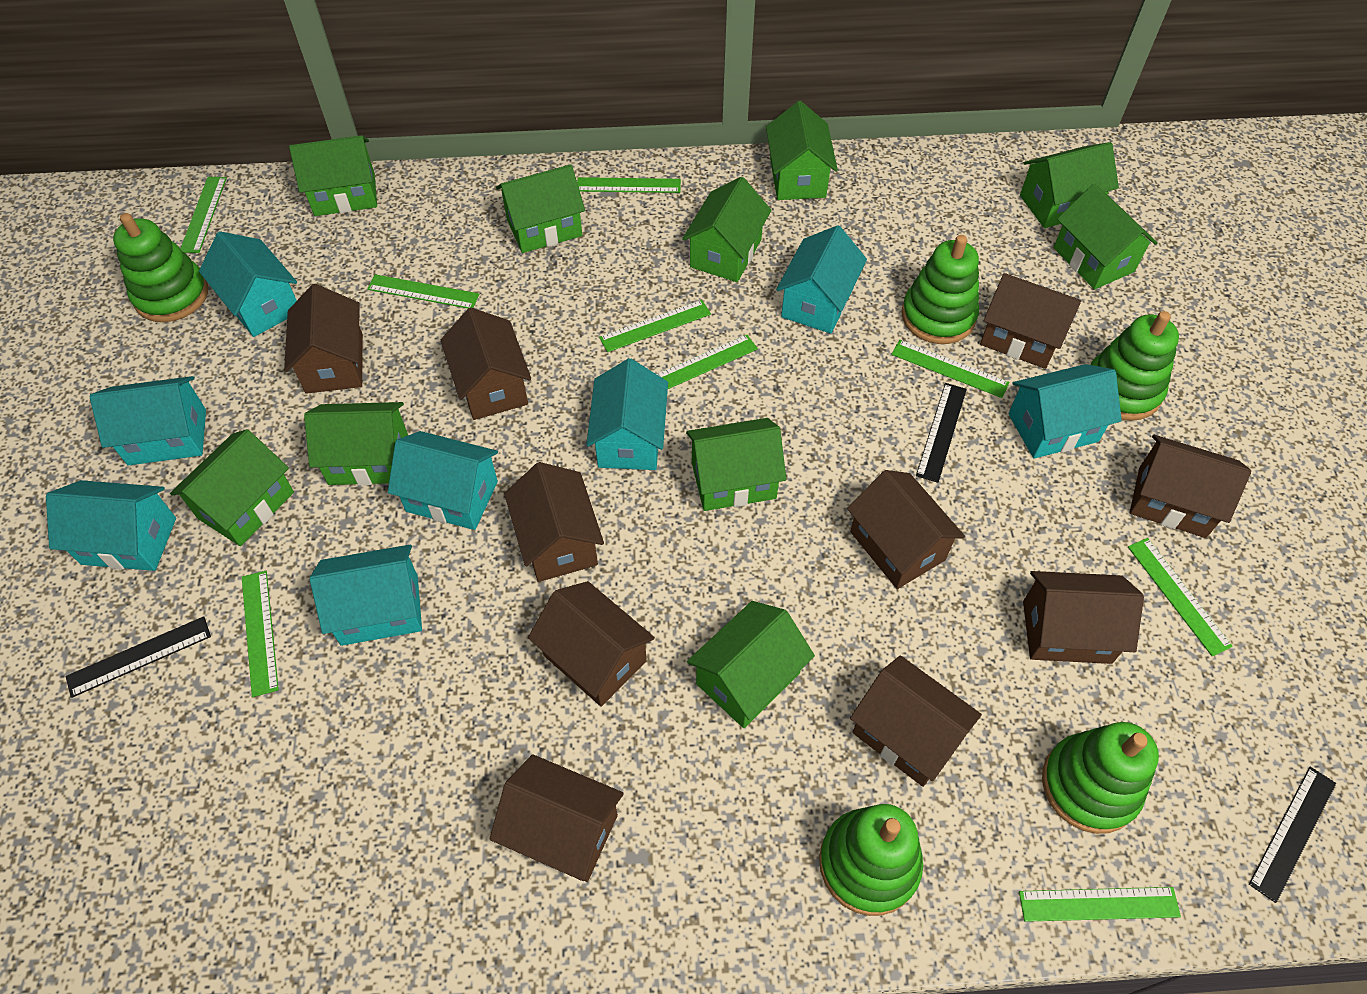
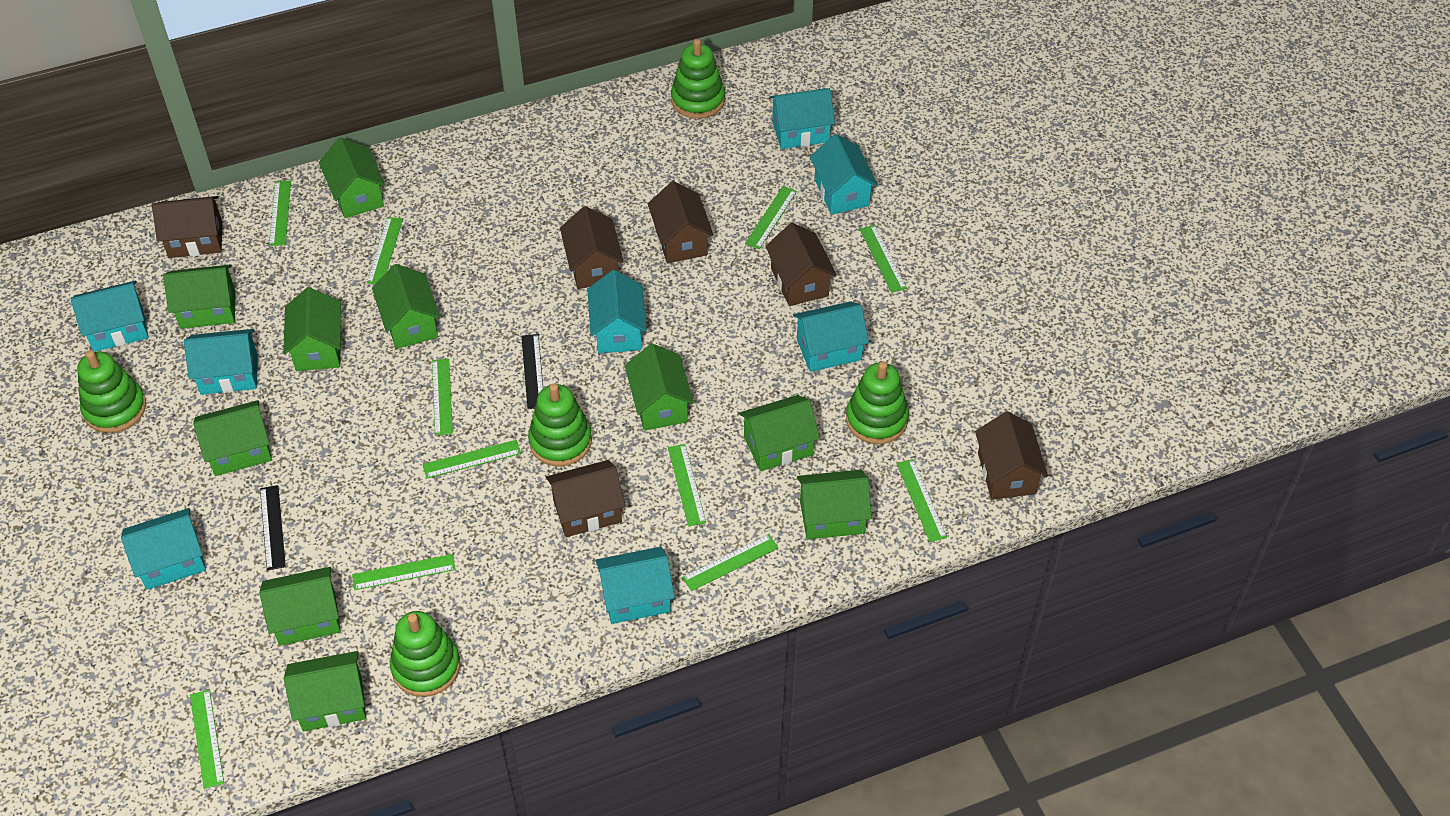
black ruler: 3 -> 2
brown house: 10 -> 6
green ruler: 9 -> 11

